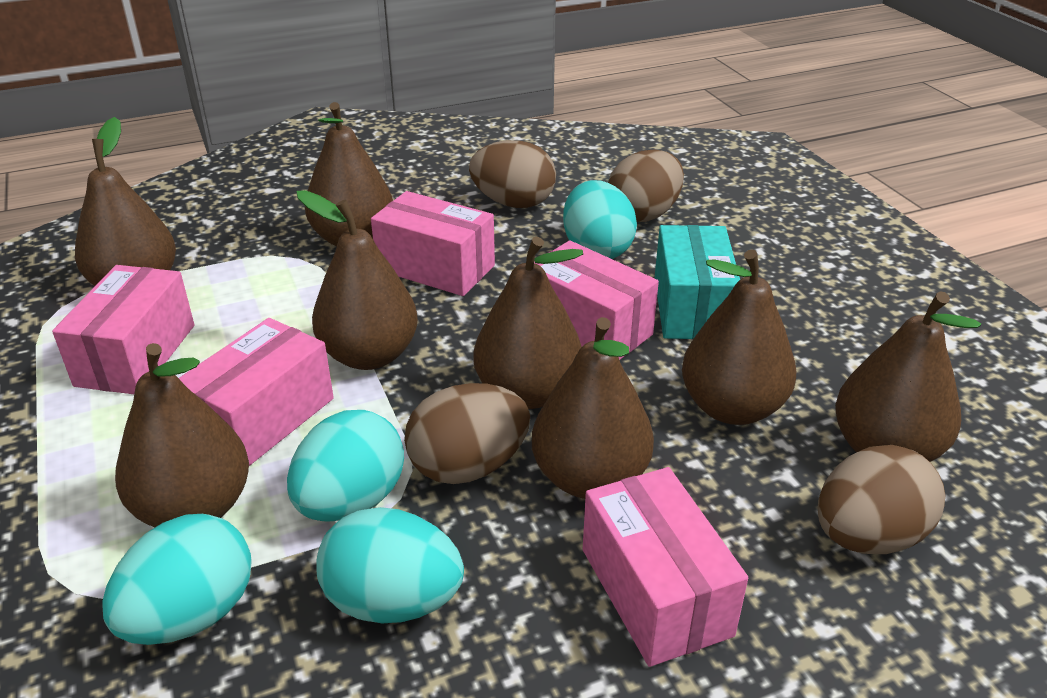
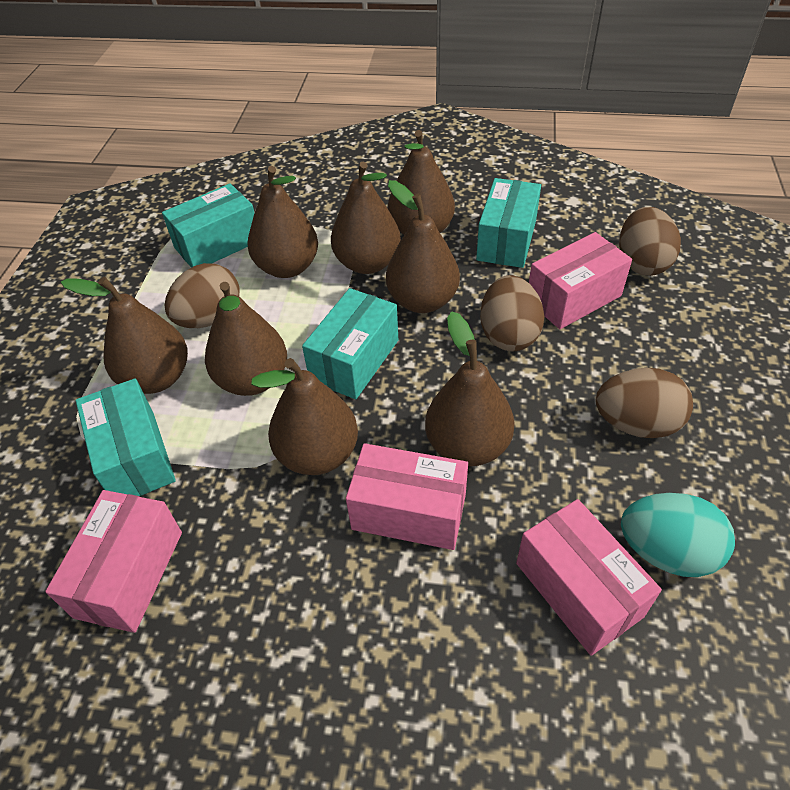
pink box: 5 -> 4
turquoise box: 1 -> 4
turquoise egg: 4 -> 1

